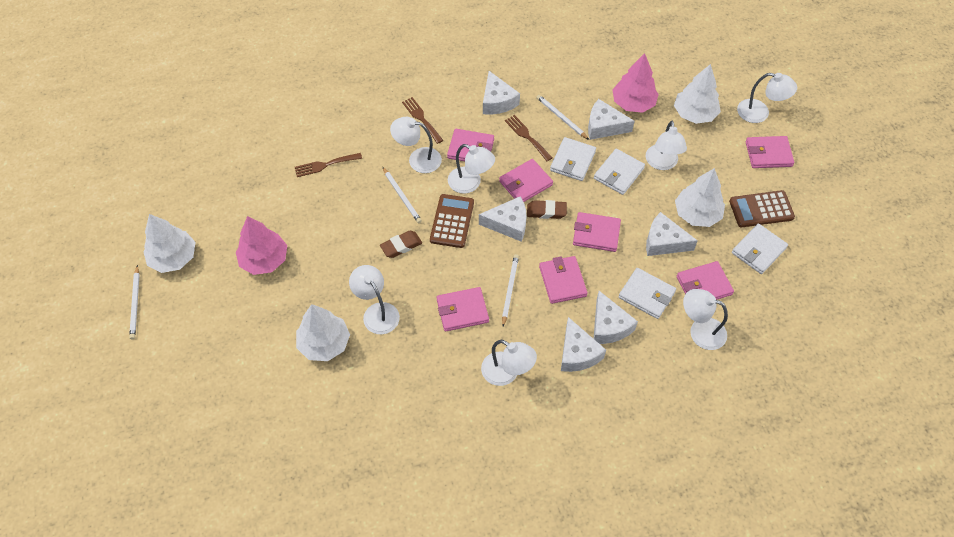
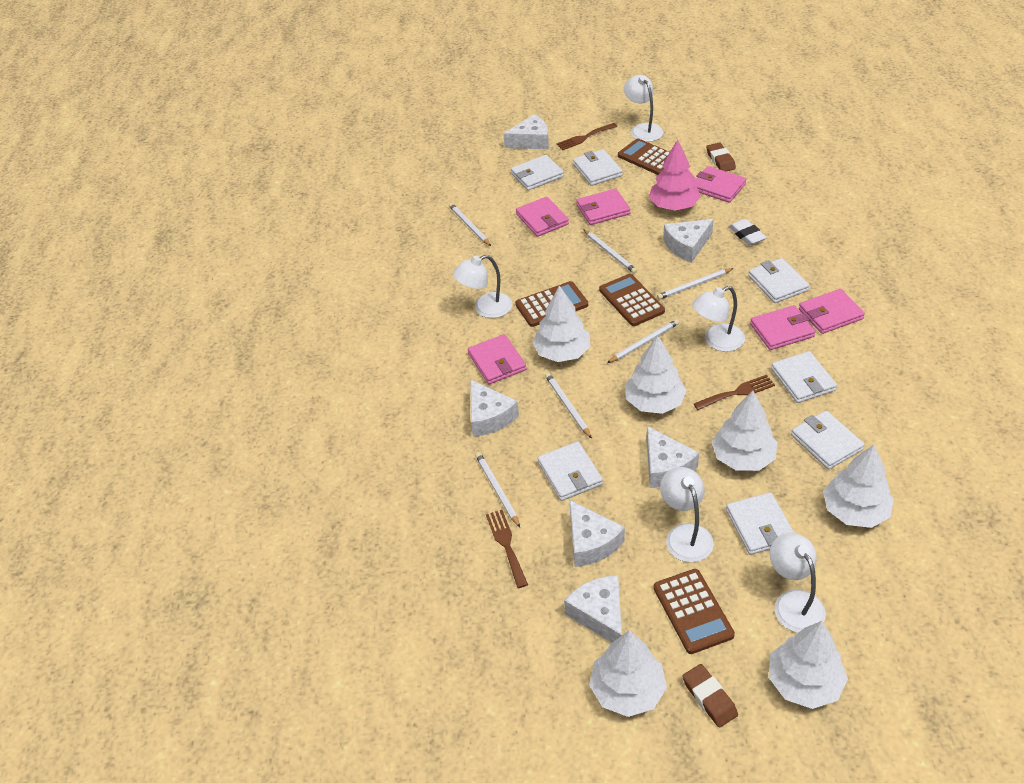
brown calculator: 2 -> 4
pink tree: 2 -> 1
pink wallet: 7 -> 6
white eraser: 0 -> 1
white lamp: 7 -> 5
white pencil: 4 -> 6
white tree: 4 -> 6
white wallet: 4 -> 7

